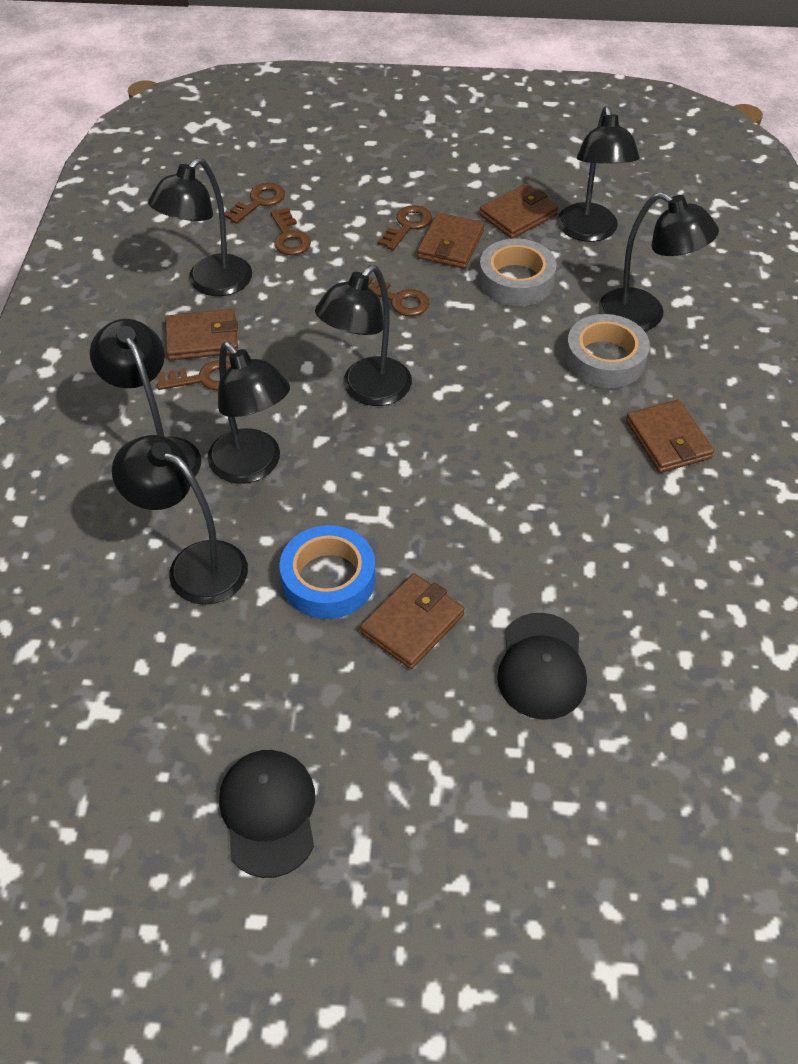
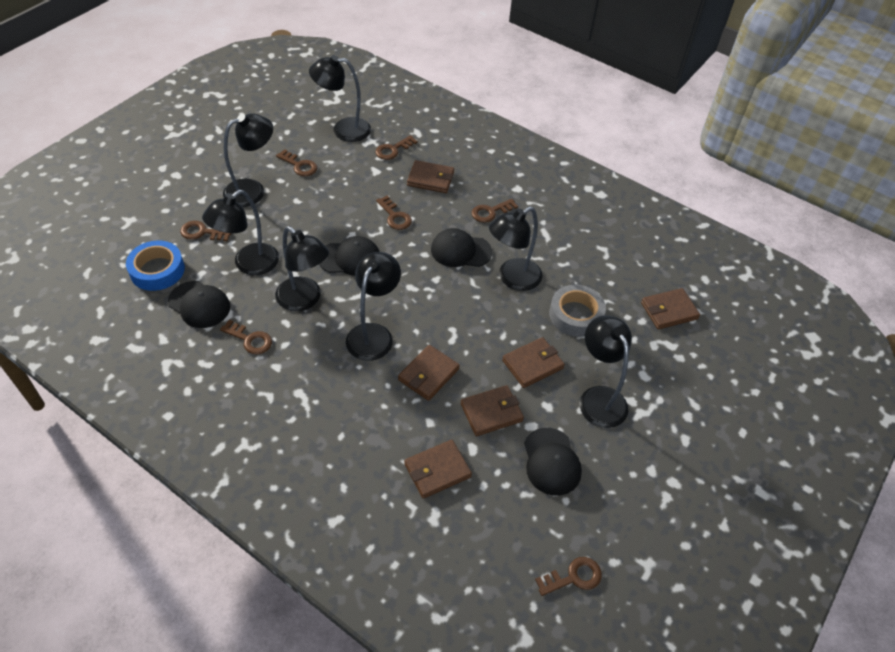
black cap: 2 -> 4
brown key: 5 -> 7
brown wallet: 5 -> 6
grey tape: 2 -> 1

